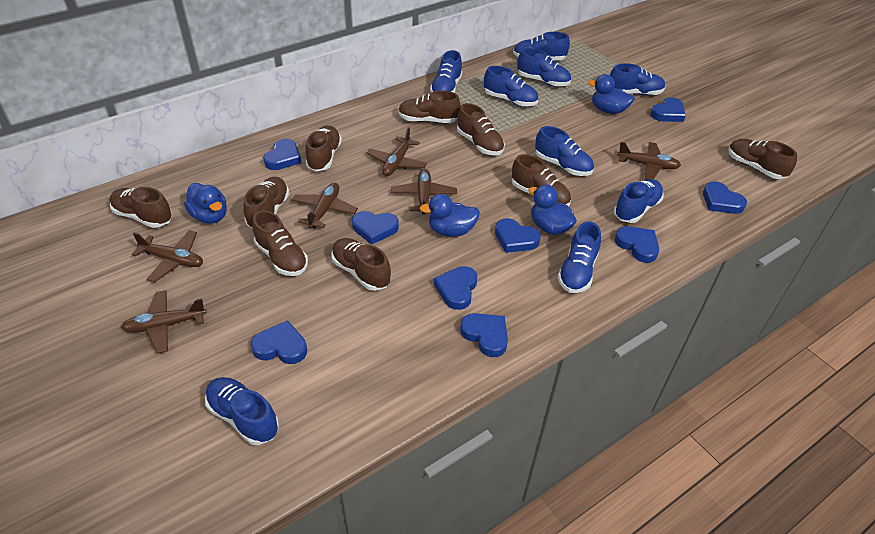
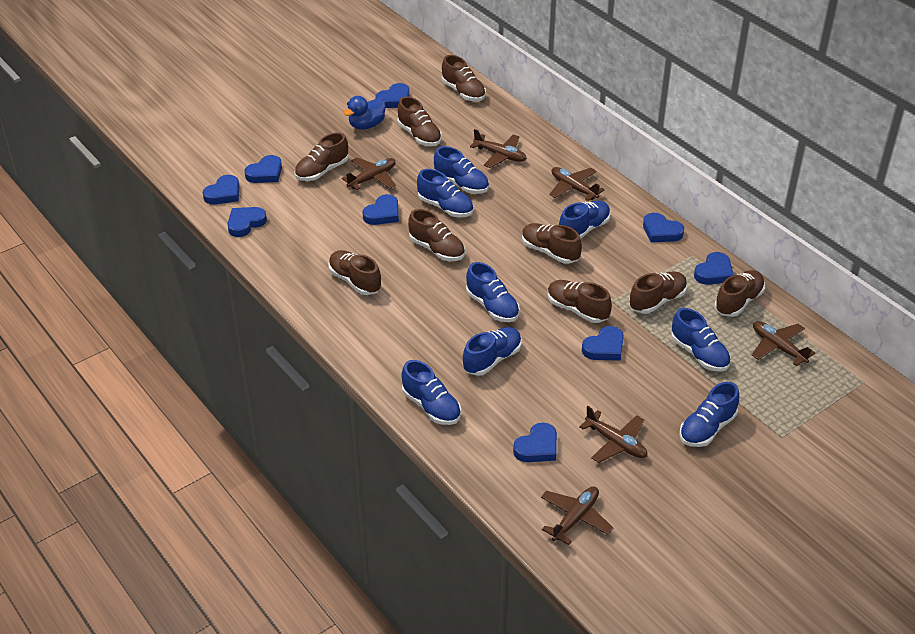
blue duck: 4 -> 1
blue shoe: 9 -> 8

